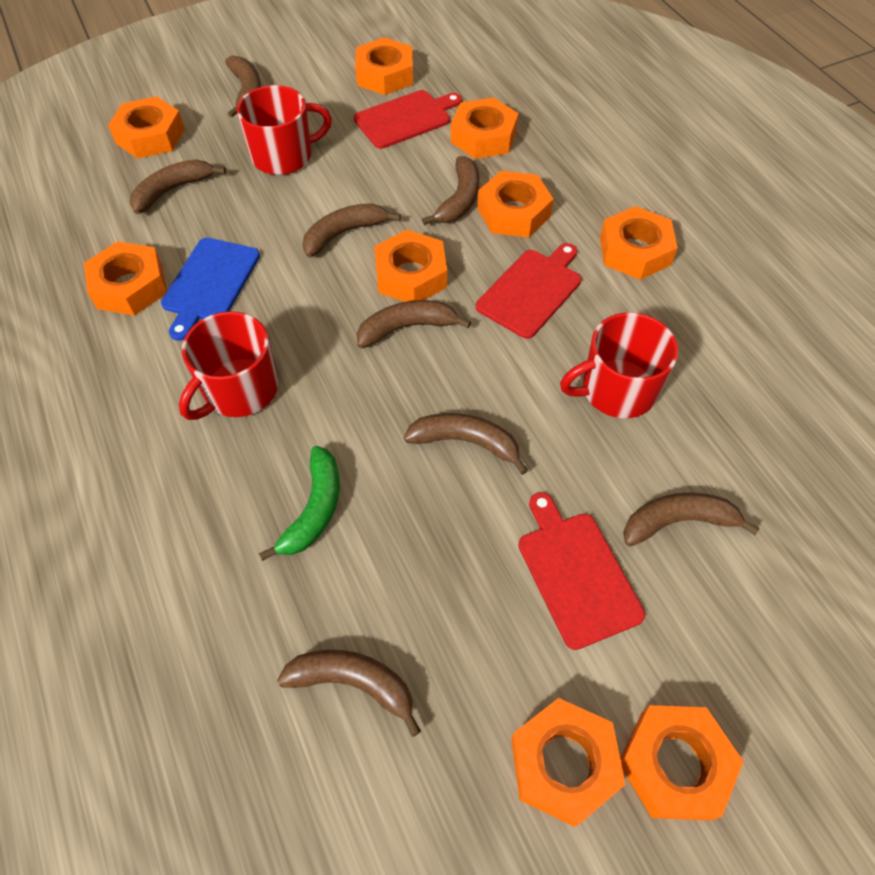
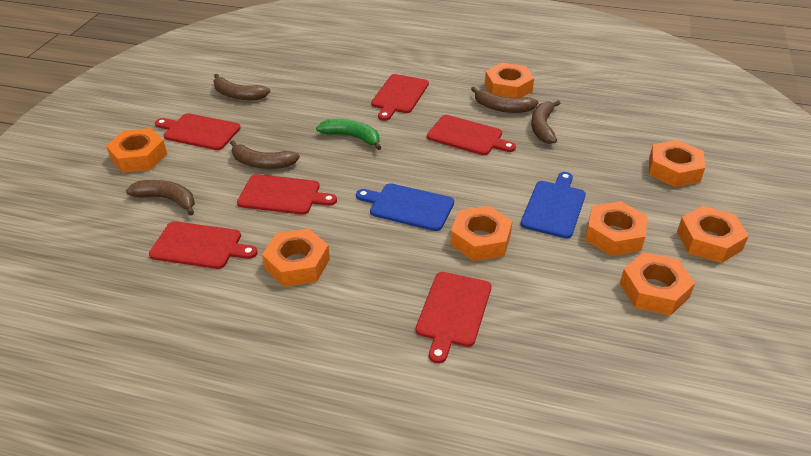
blue cutting board: 1 -> 2
brown banana: 8 -> 5
orange nut: 9 -> 8
red cutting board: 3 -> 6
red mug: 3 -> 0

